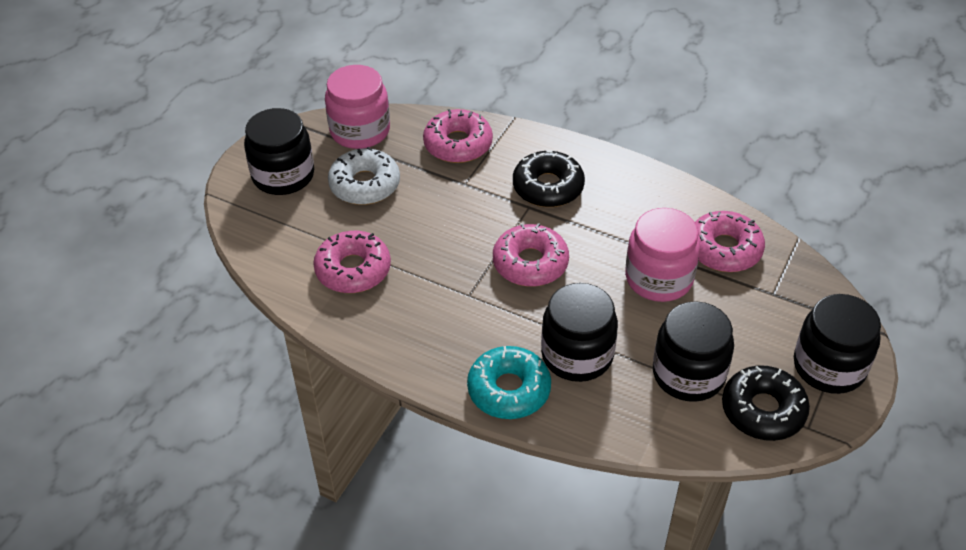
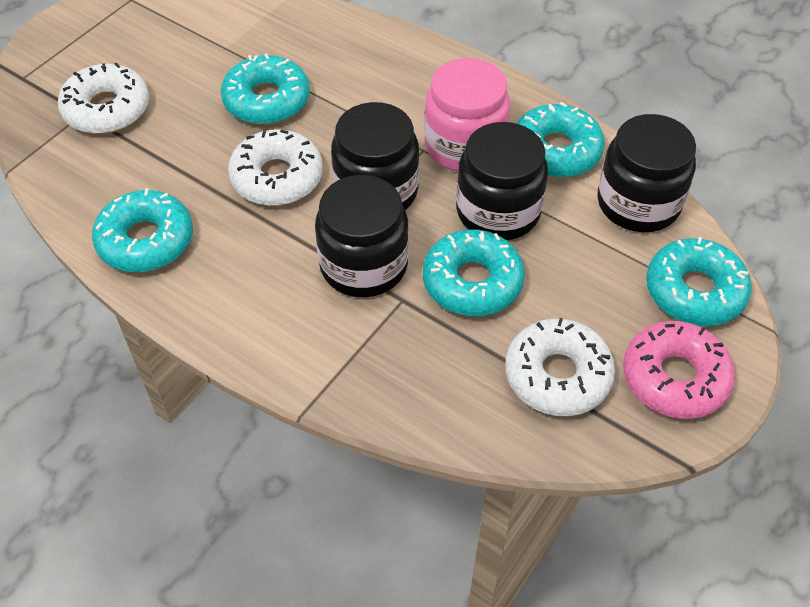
black donut: 2 -> 0
pink donut: 4 -> 1
pink jar: 2 -> 1
turquoise donut: 1 -> 5
white donut: 1 -> 3

